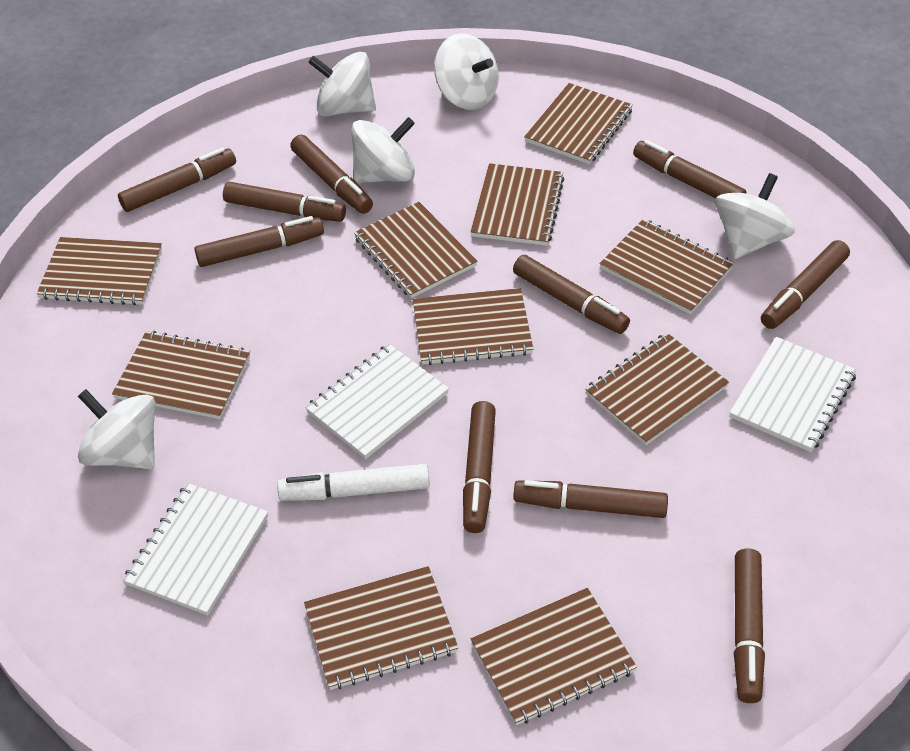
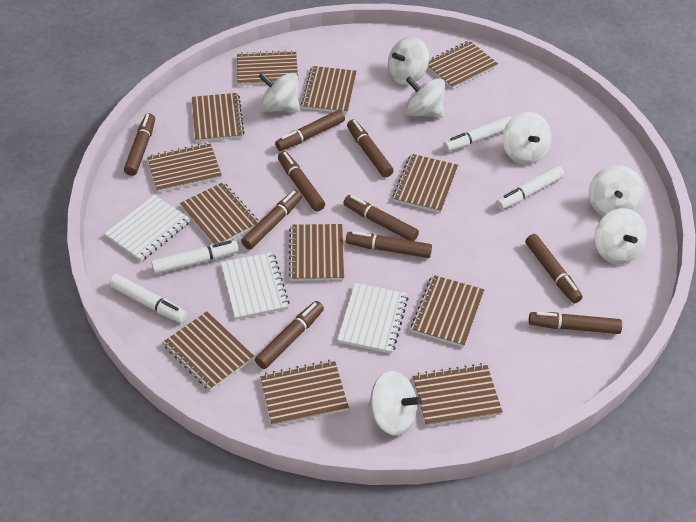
brown notebook: 10 -> 12
white marker: 1 -> 4
white spinning top: 5 -> 7

